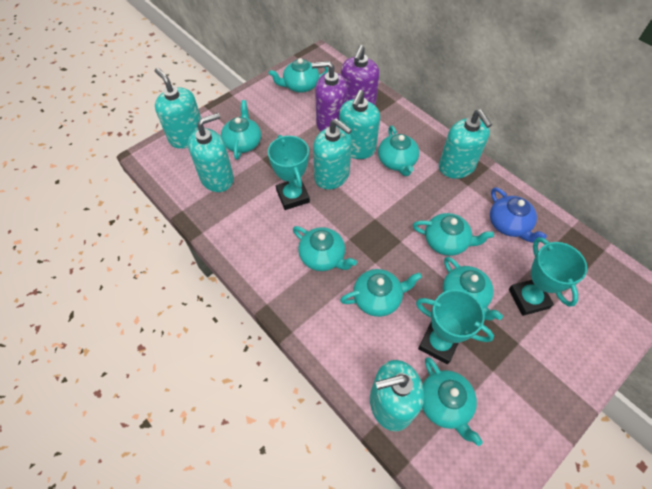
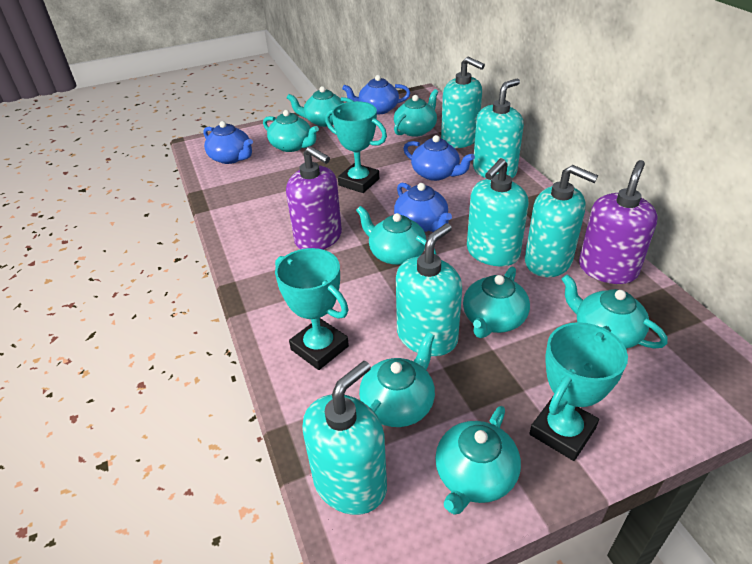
blue teapot: 1 -> 4

